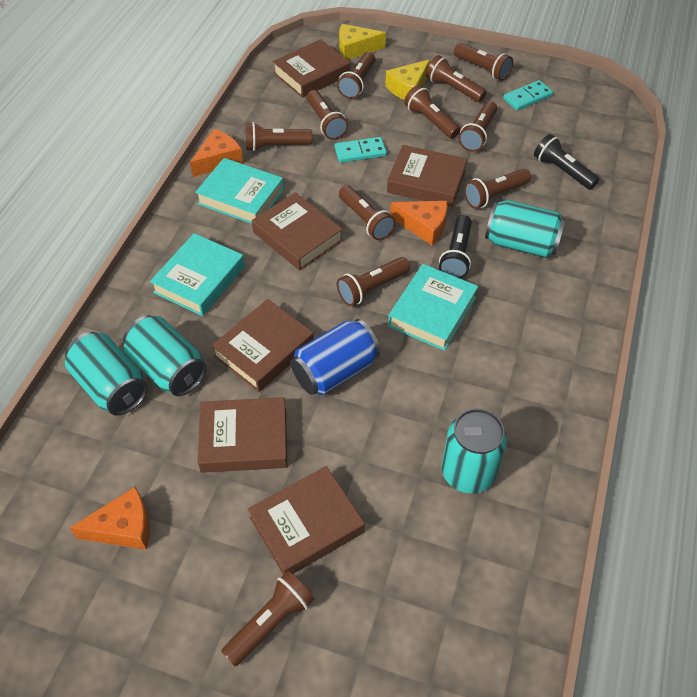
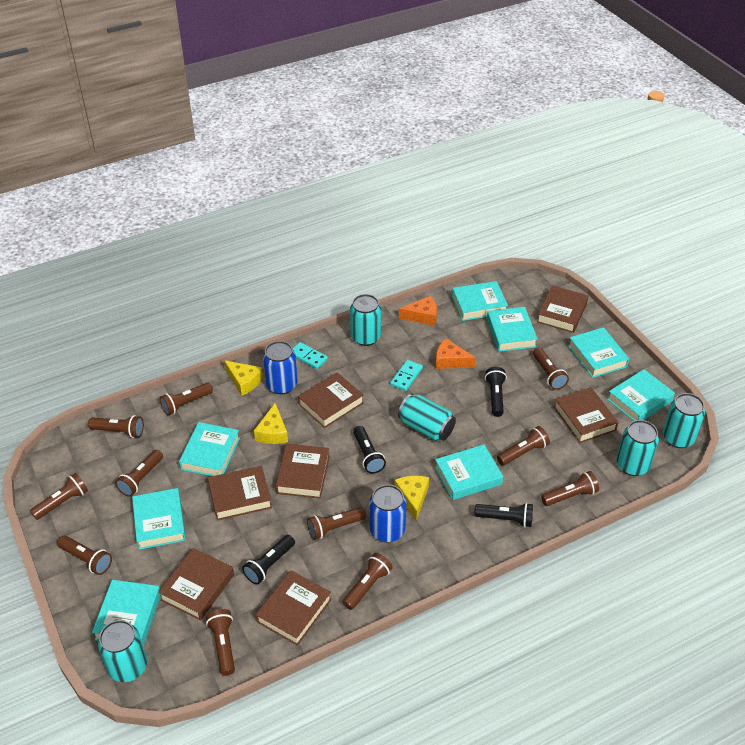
black flashlight: 2 -> 4
blue can: 1 -> 2
brown book: 6 -> 7
orange cheese: 3 -> 2
turquoise book: 3 -> 8
turquoise can: 4 -> 5
yellow cheese: 2 -> 3

